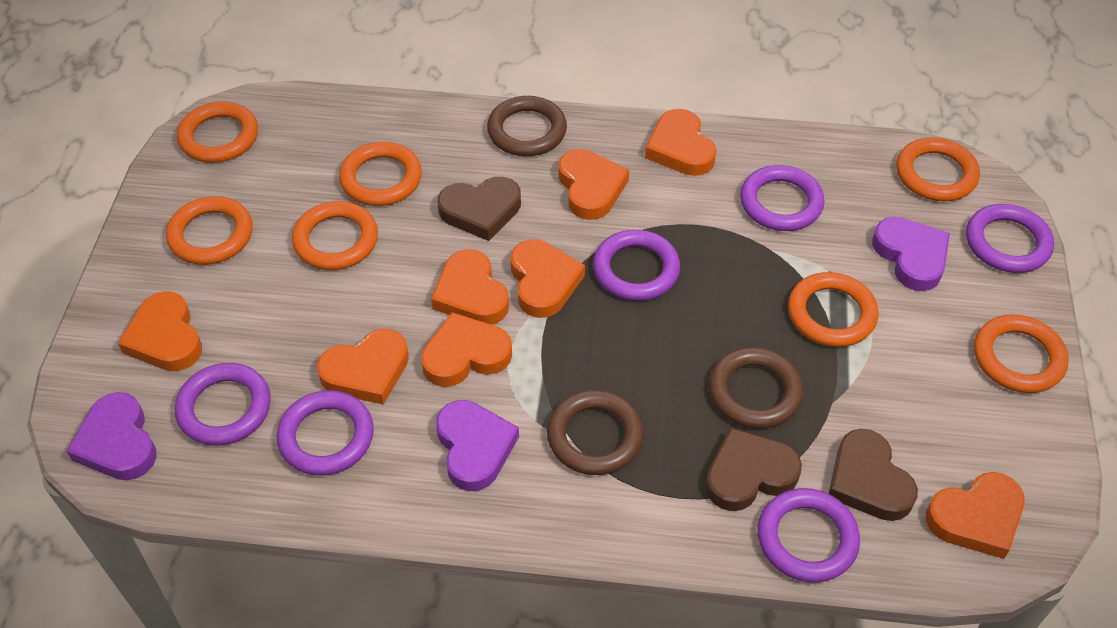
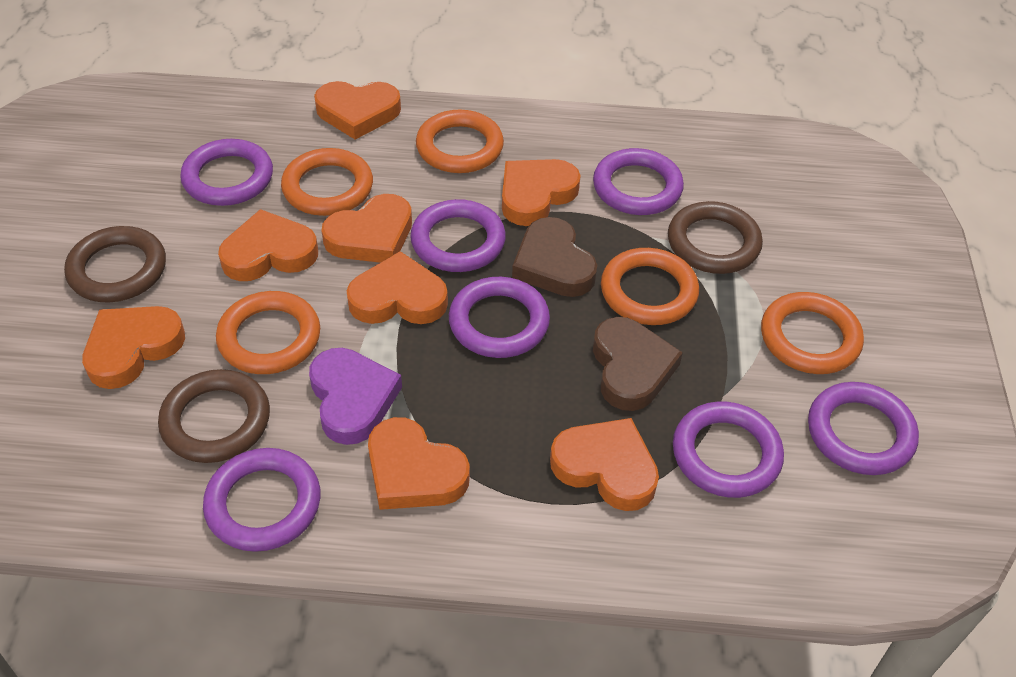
brown heart: 3 -> 2
orange ring: 7 -> 5
purple heart: 3 -> 1
purple ring: 6 -> 7

